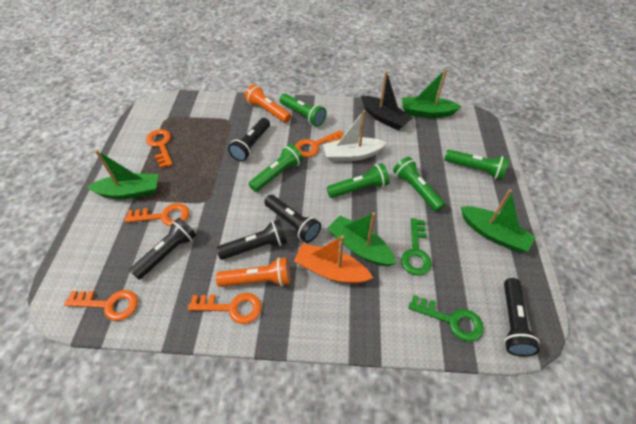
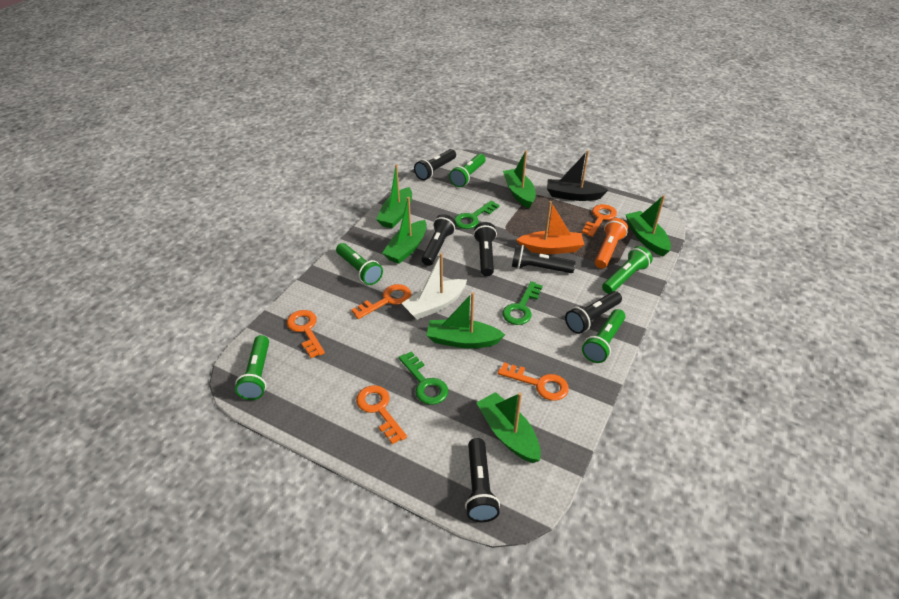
black flashlight: 5 -> 6
green boat: 4 -> 6
green key: 2 -> 3
orange flashlight: 2 -> 1

